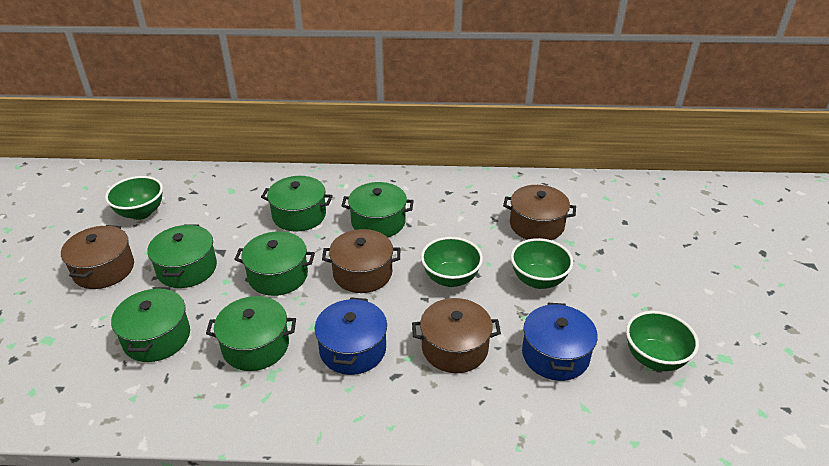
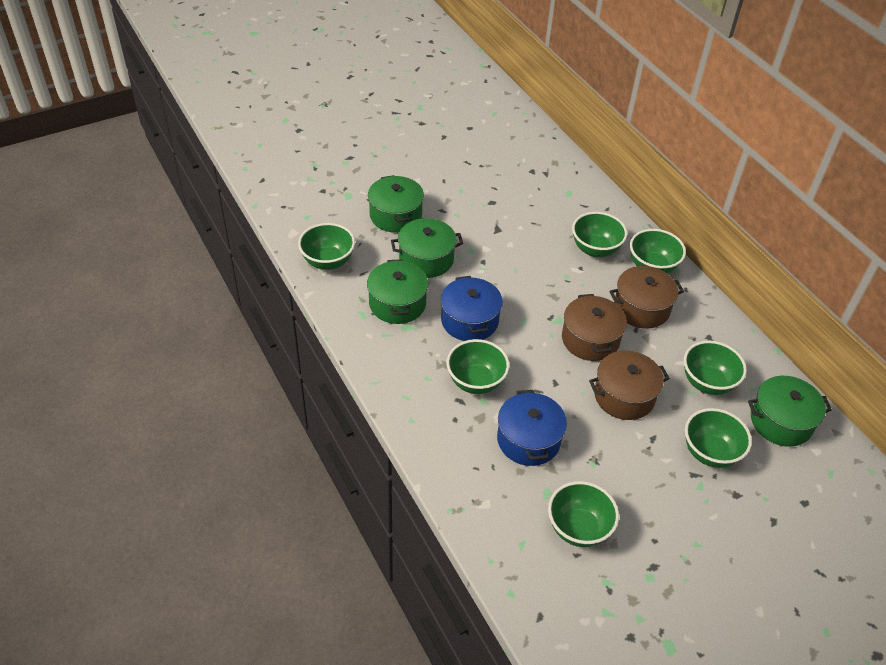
brown pot: 4 -> 3
green bowl: 4 -> 7
green pot: 6 -> 4

